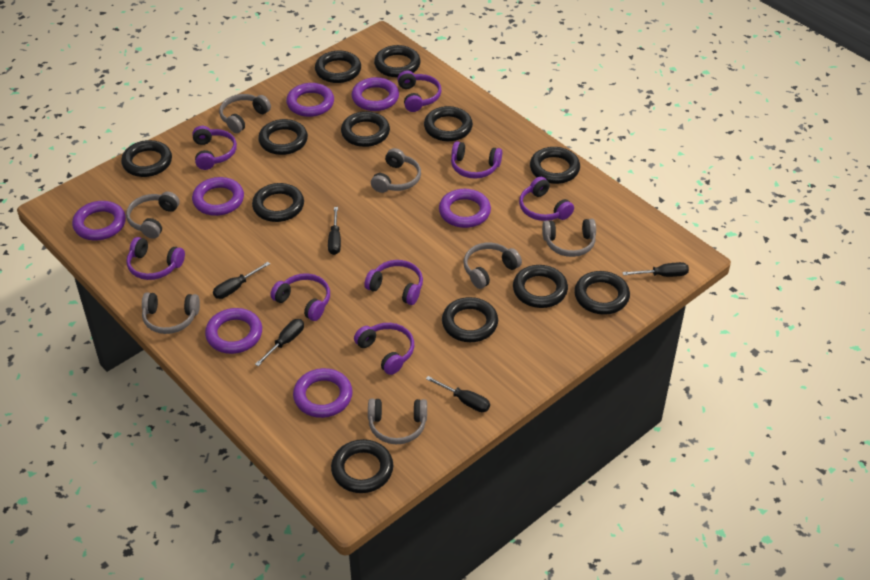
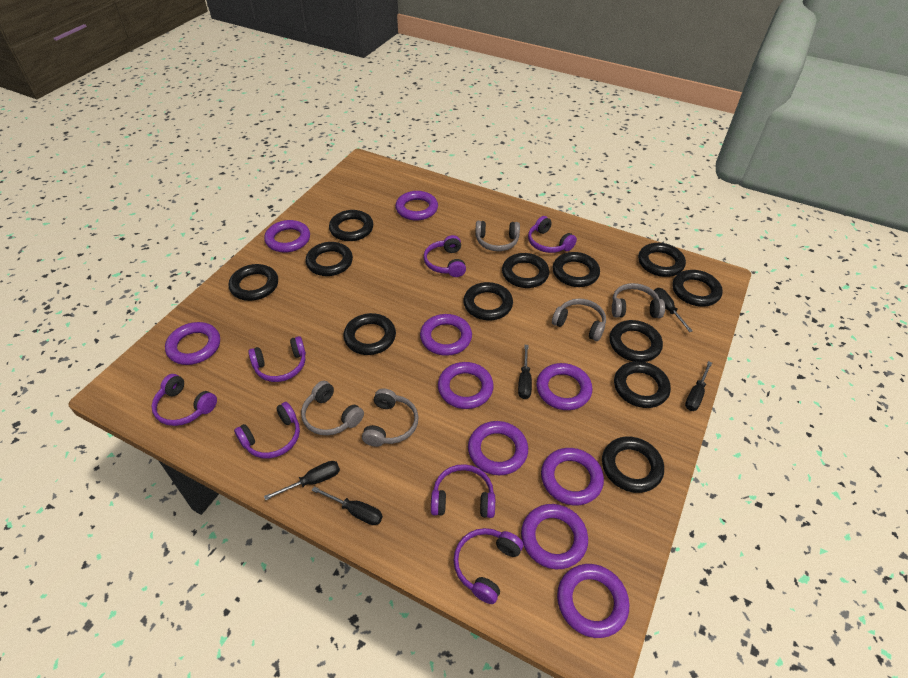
grey headphones: 7 -> 5
purple headphones: 8 -> 7
purple ring: 7 -> 10

